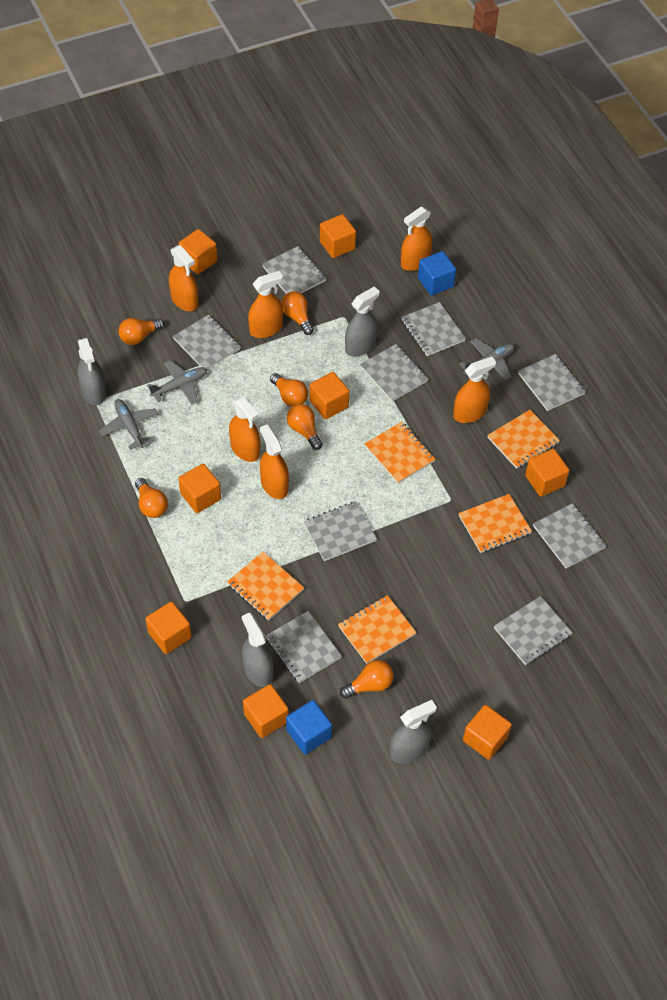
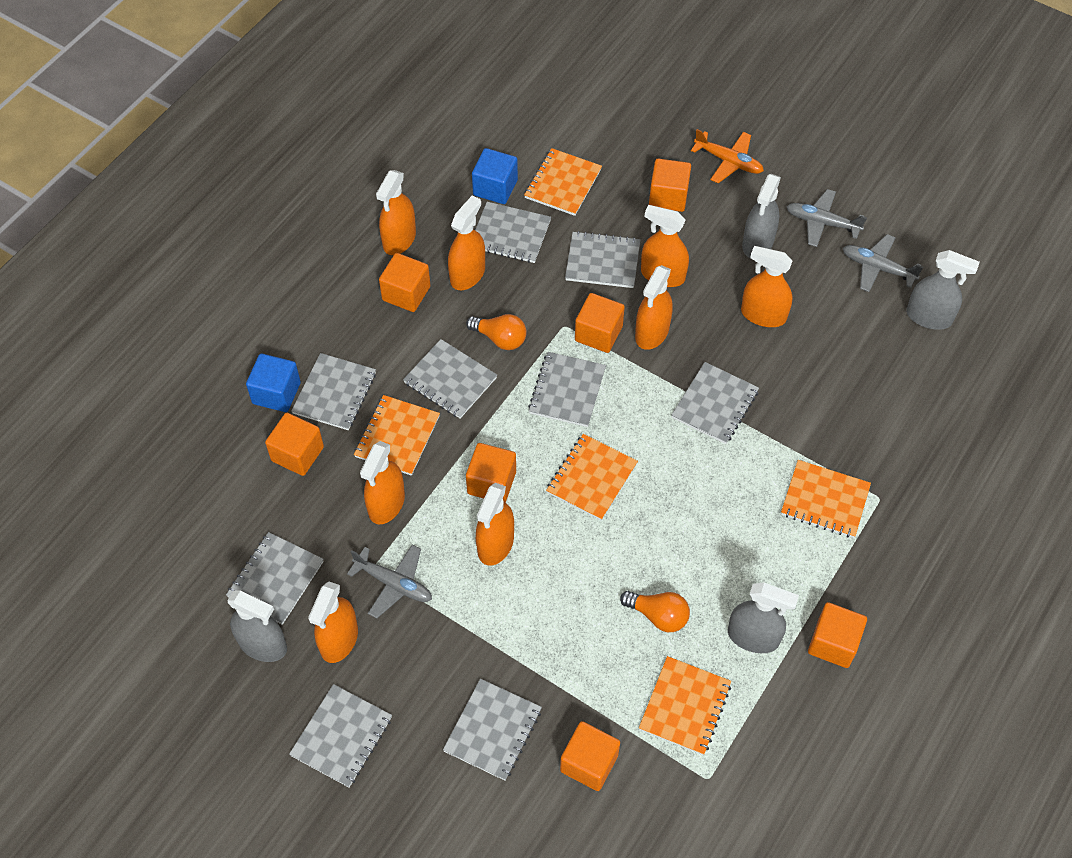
orange cube: 8 -> 7
orange light bulb: 6 -> 2
orange plane: 0 -> 1
orange spray bottle: 6 -> 8

